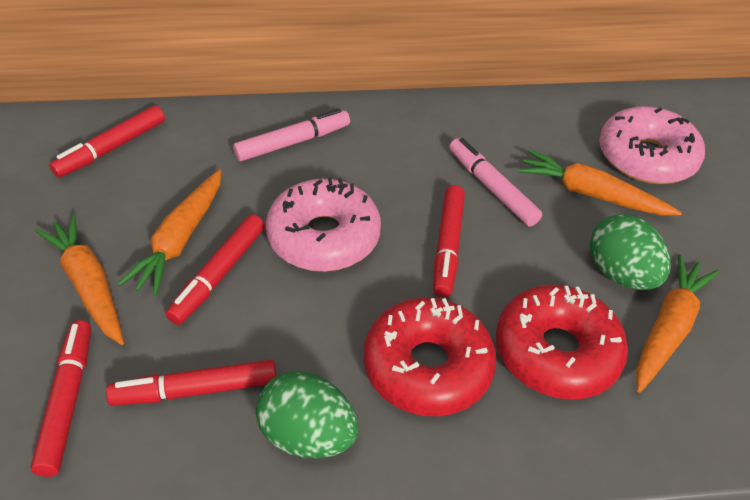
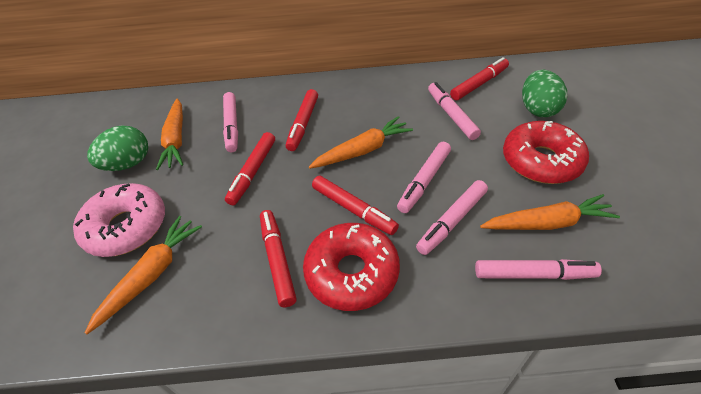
pink donut: 2 -> 1
pink marker: 2 -> 5

